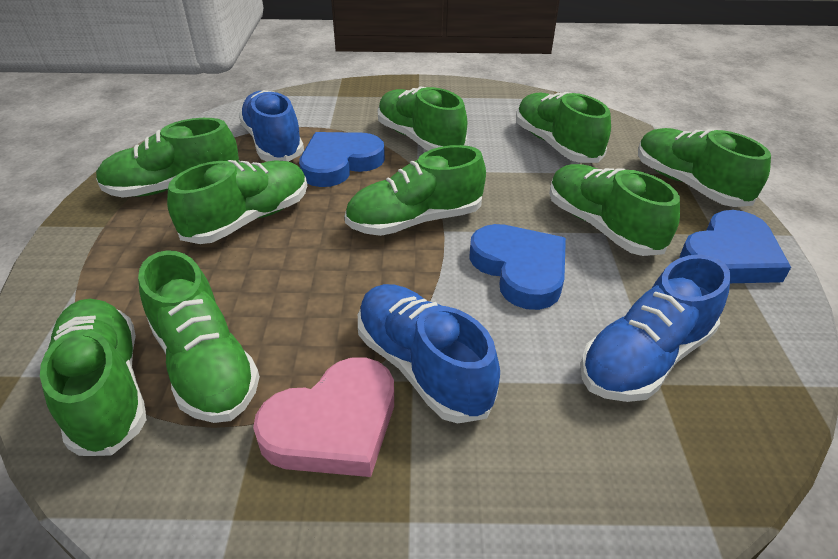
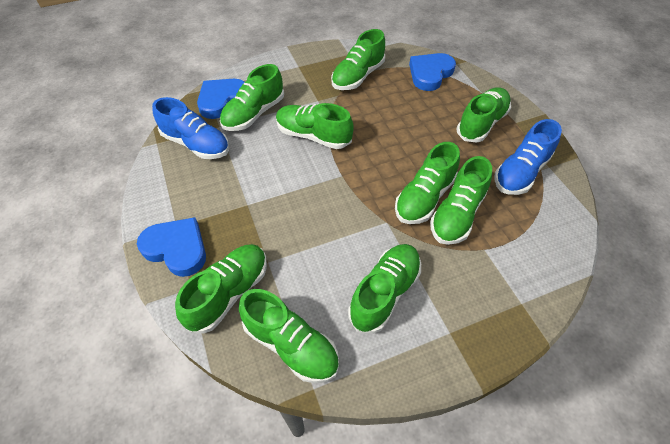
blue shoe: 3 -> 2
pink heart: 1 -> 0

